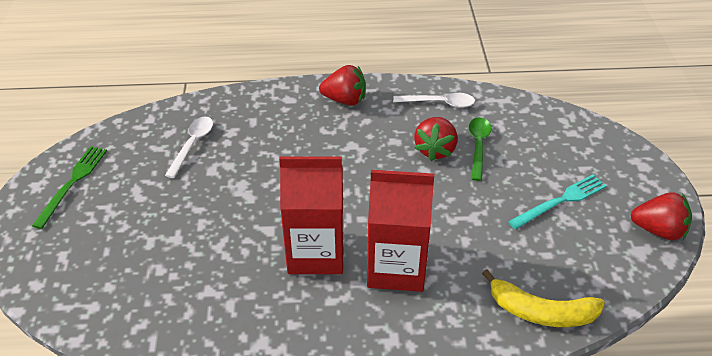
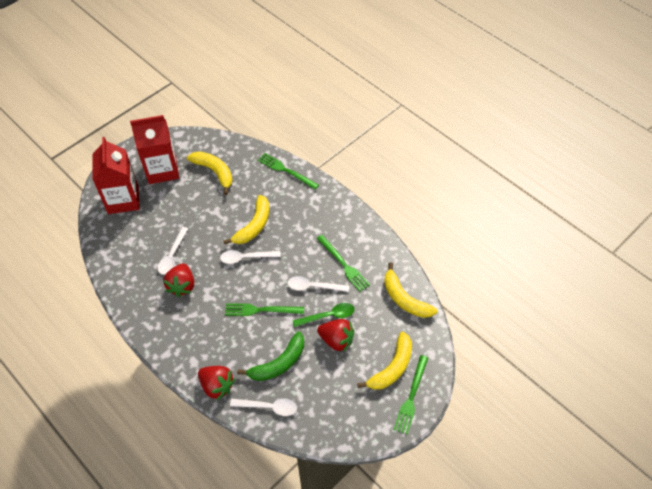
green banana: 0 -> 1
green fork: 1 -> 4
turquoise fork: 1 -> 0
white spoon: 2 -> 4
yellow banana: 1 -> 4

